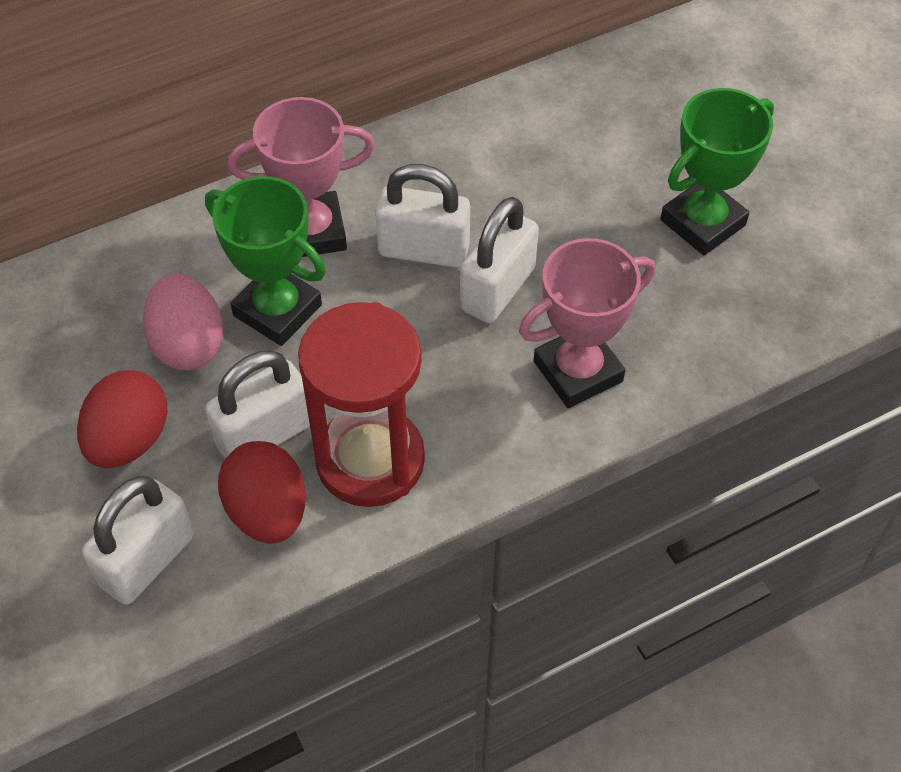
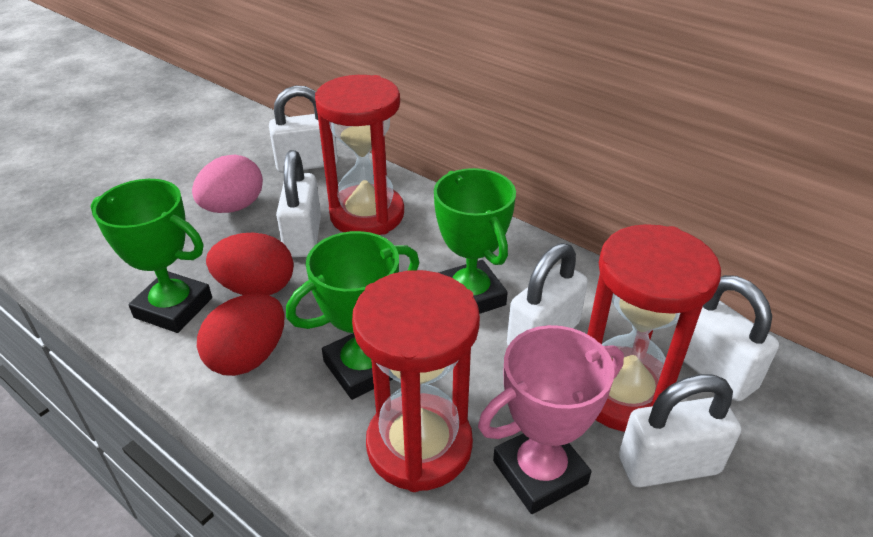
green trophy: 2 -> 3
pink trophy: 2 -> 1
red hourglass: 1 -> 3
white padlock: 4 -> 5

